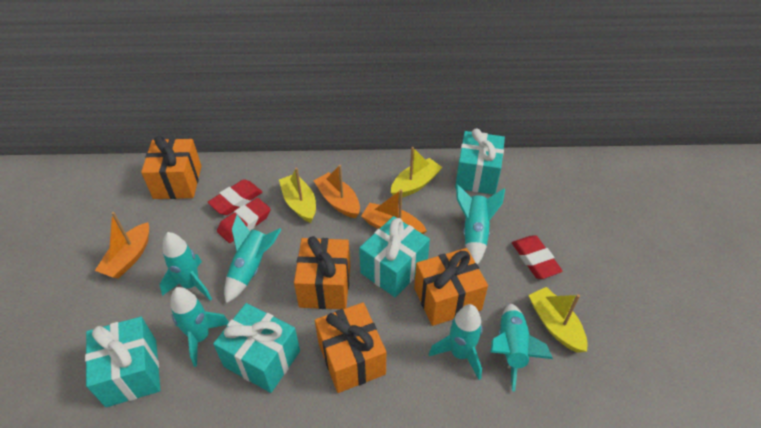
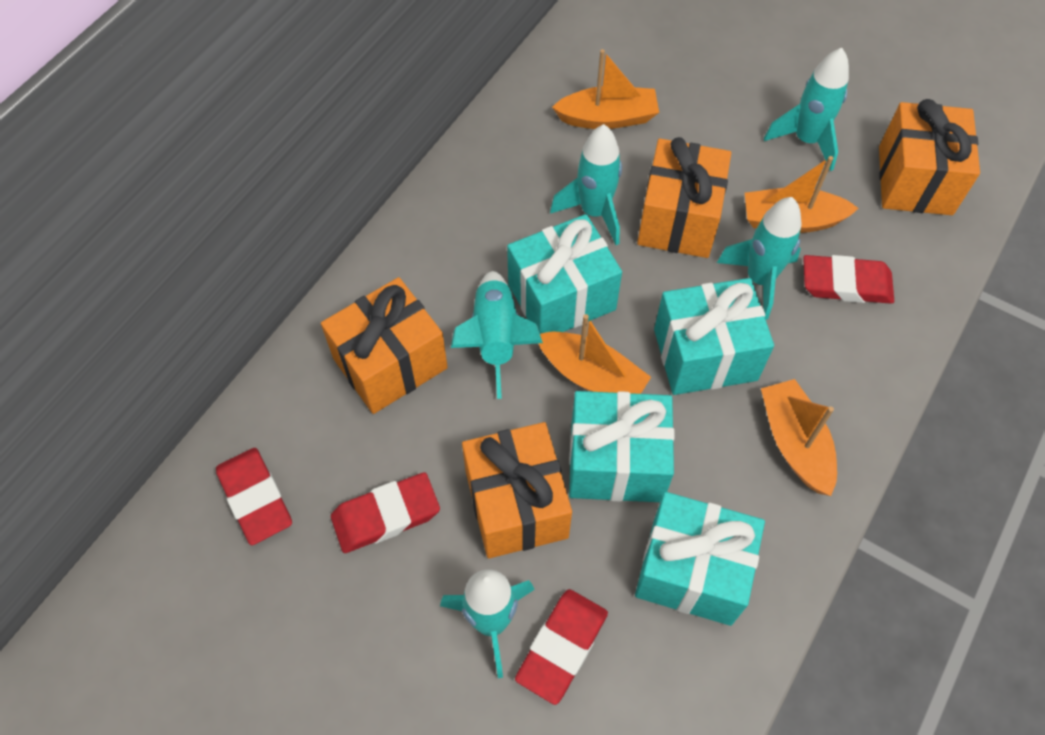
orange boat: 3 -> 4
red eraser: 3 -> 4
turquoise rocket: 6 -> 5
yellow boat: 3 -> 0

